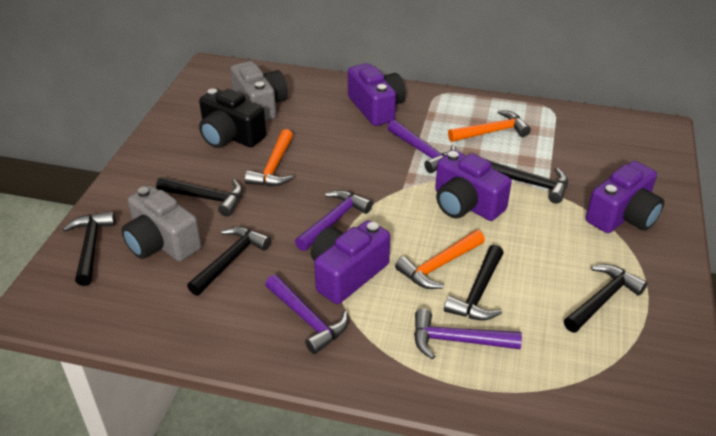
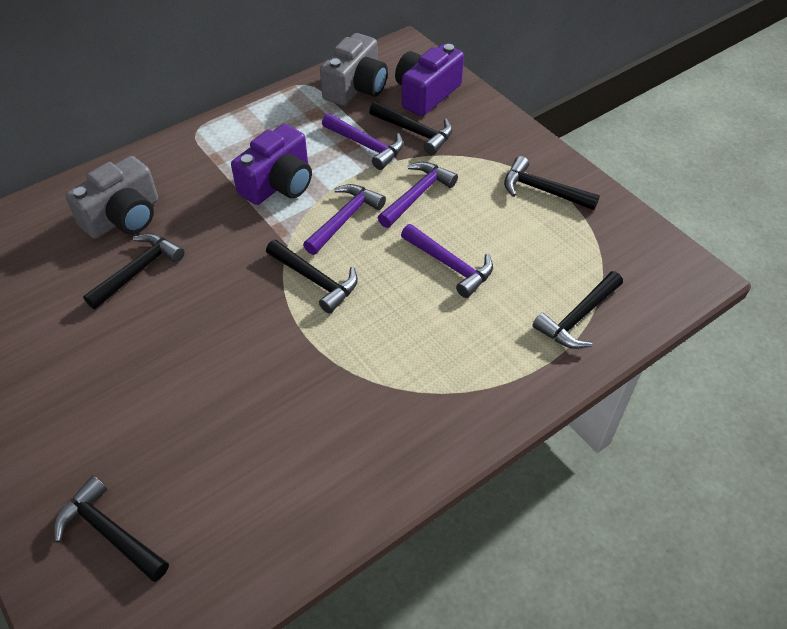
black camera: 1 -> 0
orange hammer: 3 -> 0
purple camera: 4 -> 2

